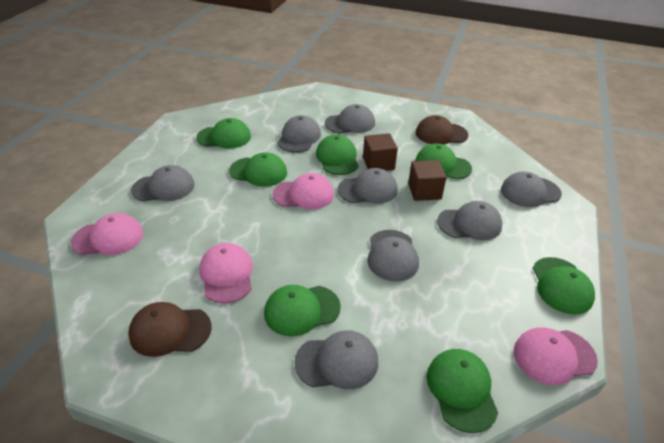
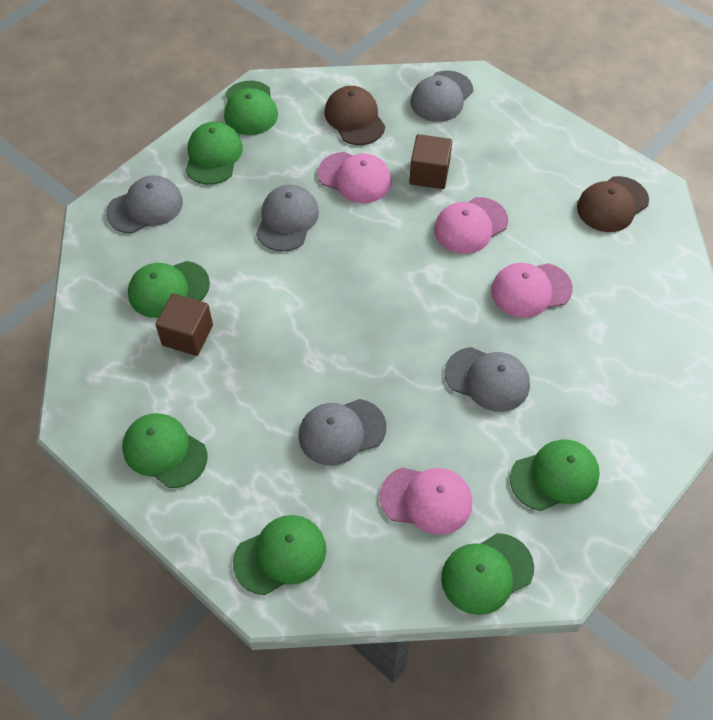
grey cap: 8 -> 5

